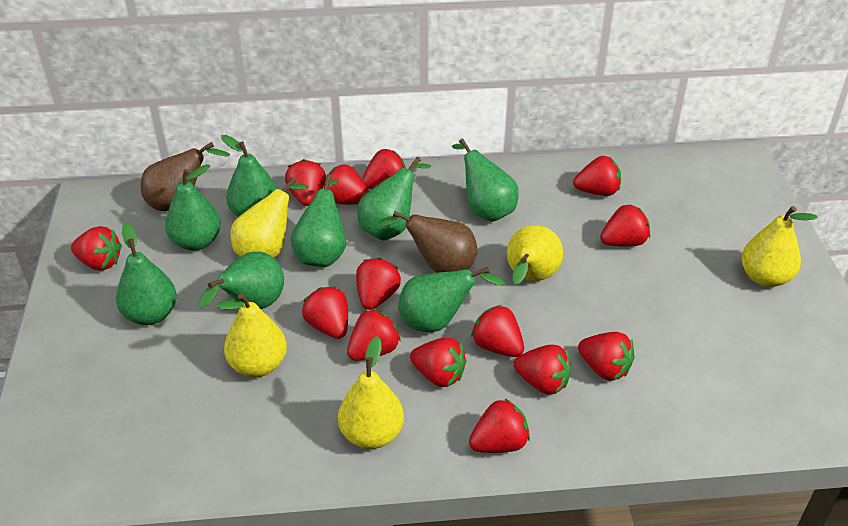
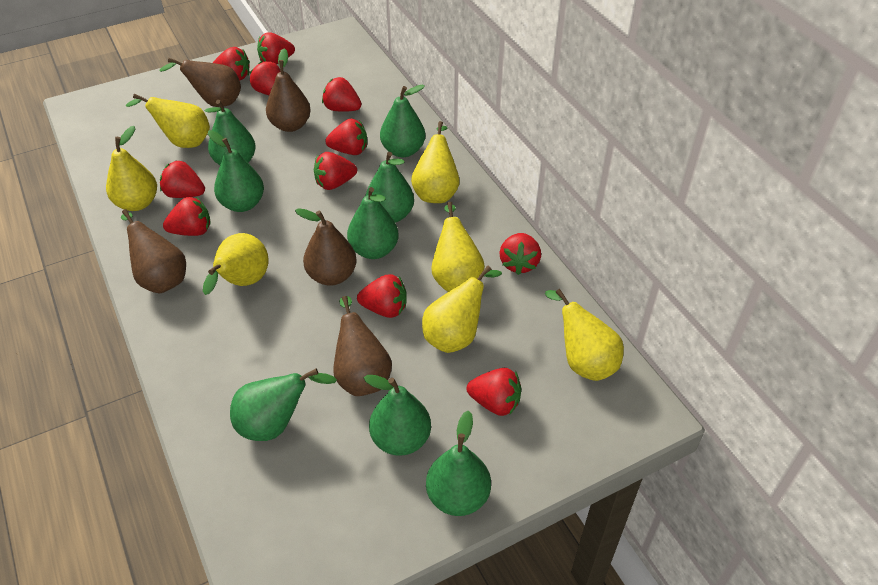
brown pear: 2 -> 5
red strawberry: 14 -> 11
yellow pear: 5 -> 7

